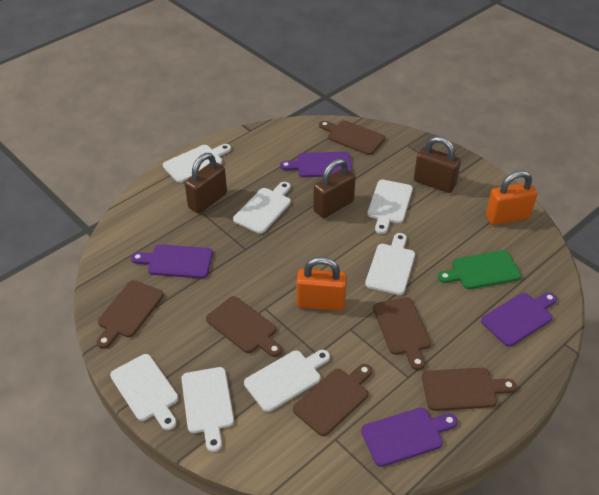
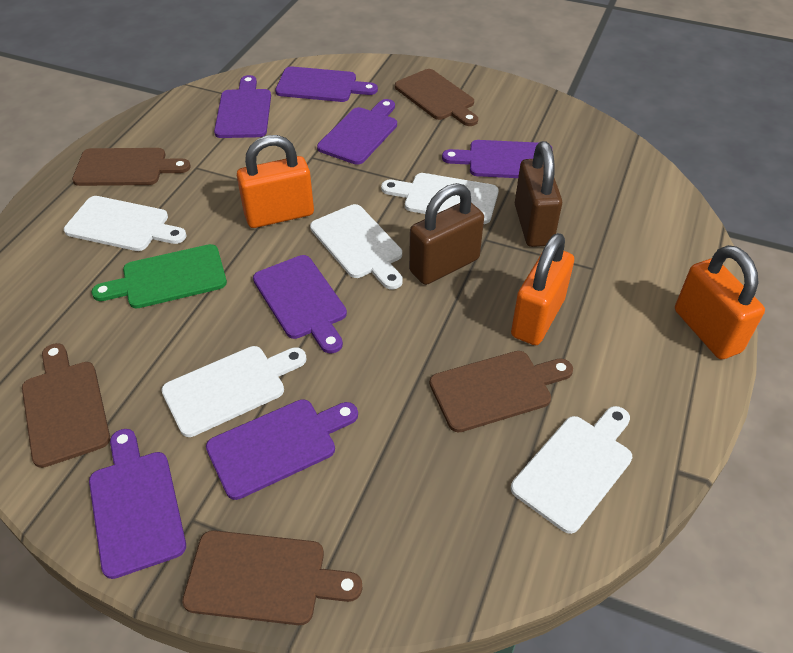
brown cutting board: 6 -> 5
brown padlock: 3 -> 2
orange padlock: 2 -> 3
purple cutting board: 4 -> 7
white cutting board: 7 -> 5

